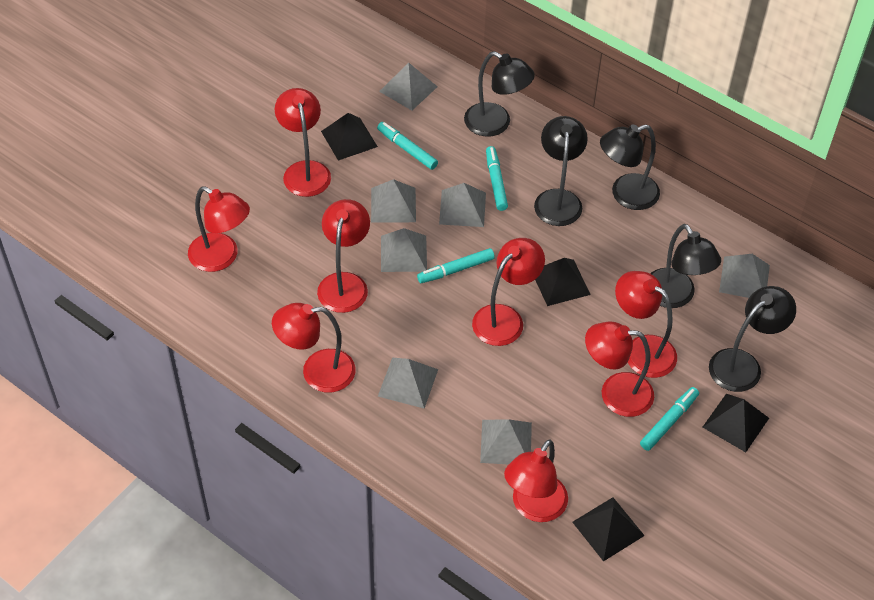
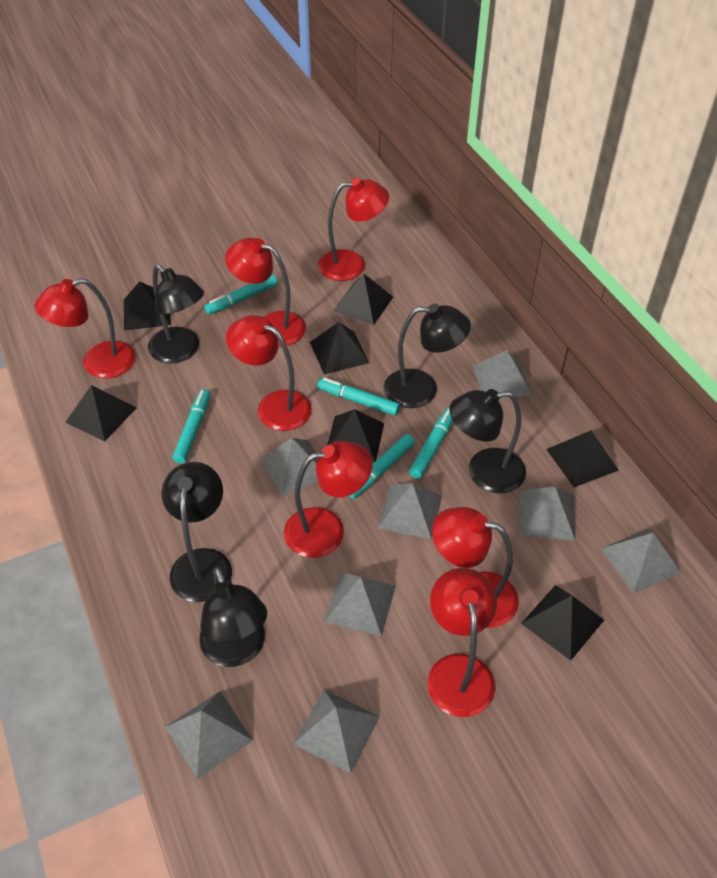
black pyramid: 4 -> 7
grey pyramid: 7 -> 8
red lamp: 8 -> 7
turquoise marker: 4 -> 5

